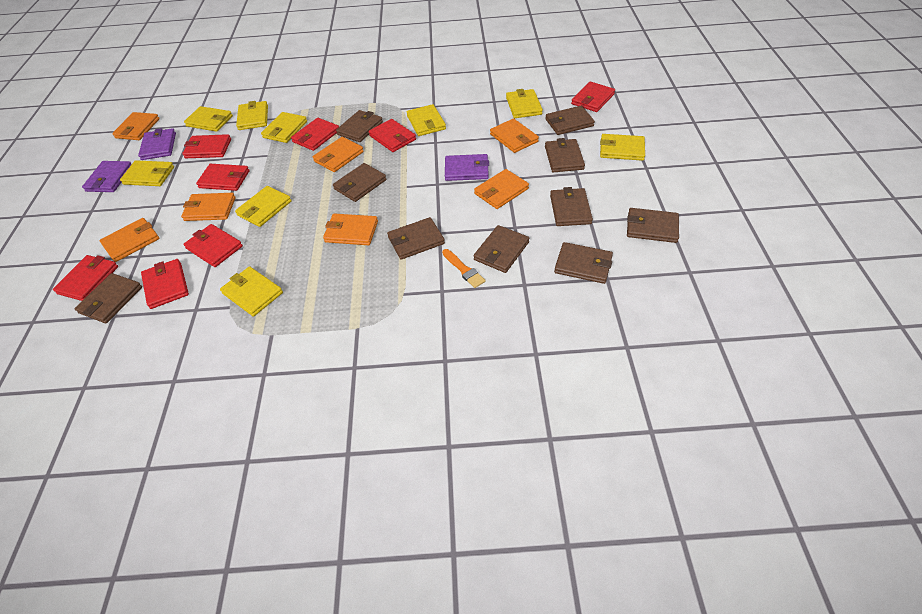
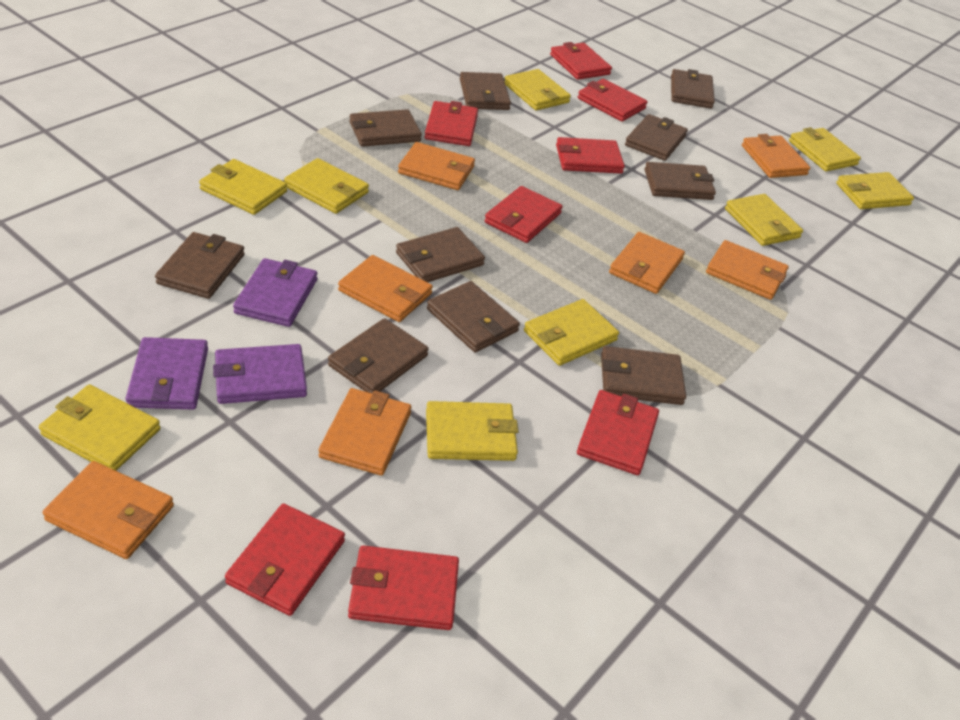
orange brush: 1 -> 0

